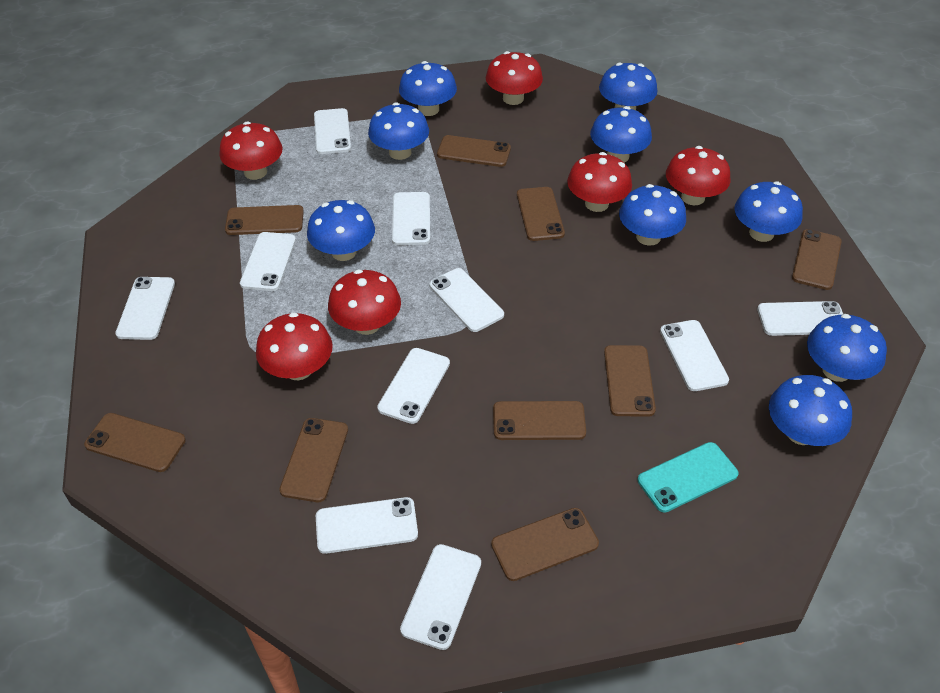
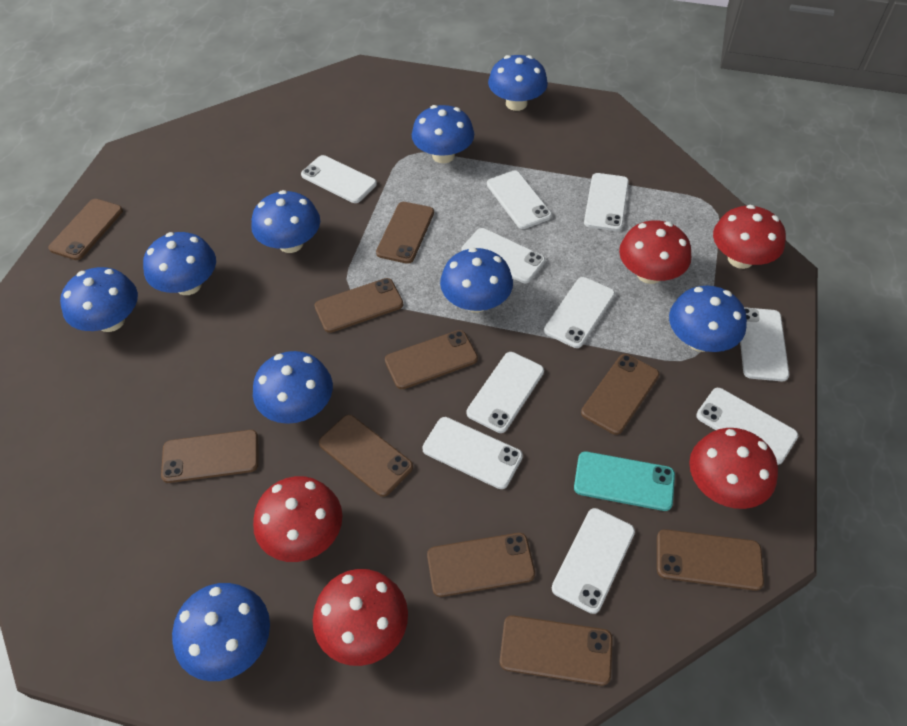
brown phone: 9 -> 10
red mushroom: 6 -> 5

